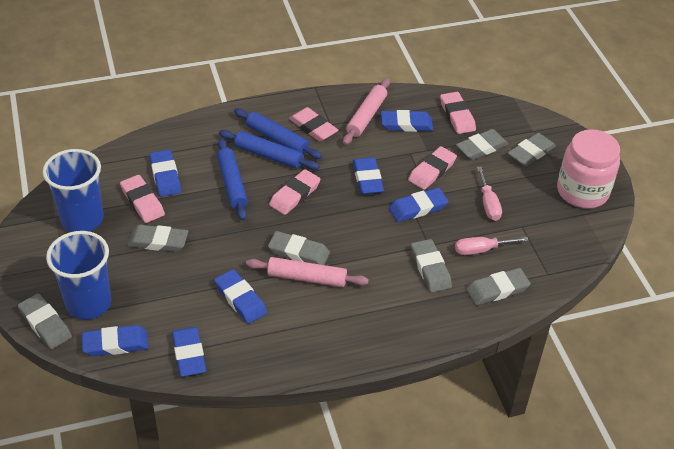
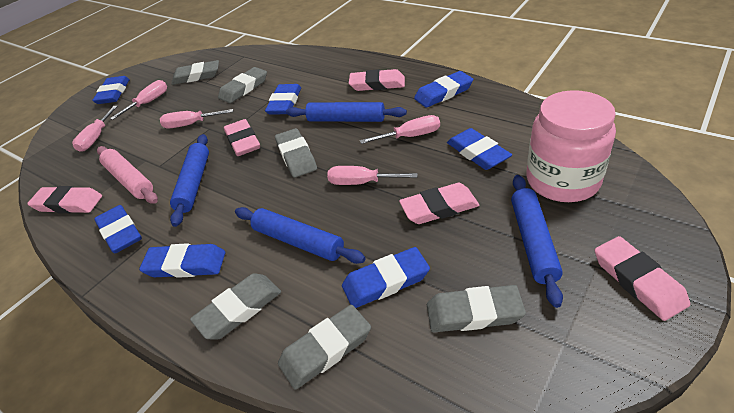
blue cup: 2 -> 0
blue rolling pin: 3 -> 4
grey eraser: 7 -> 6
pink rolling pin: 2 -> 1
pink screwdriver: 2 -> 5

